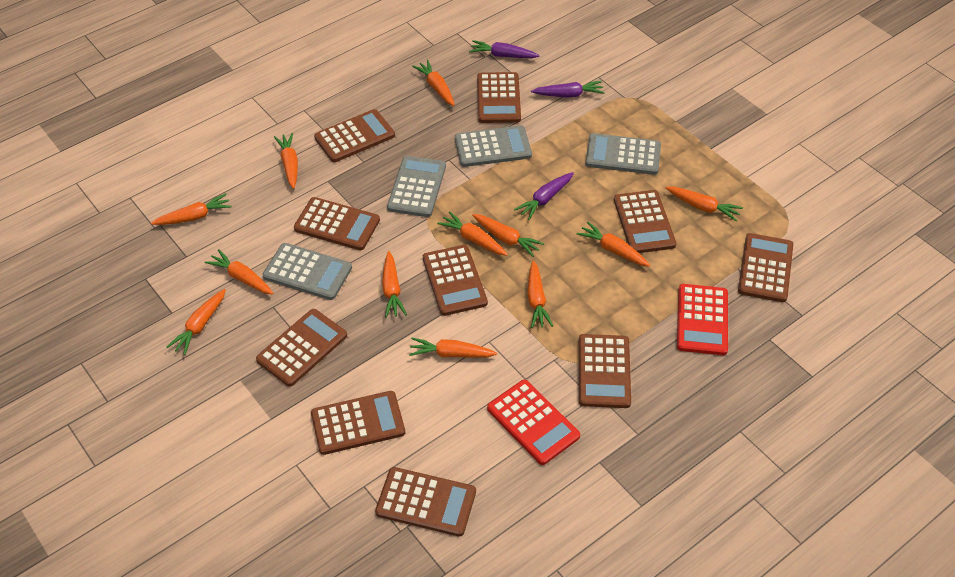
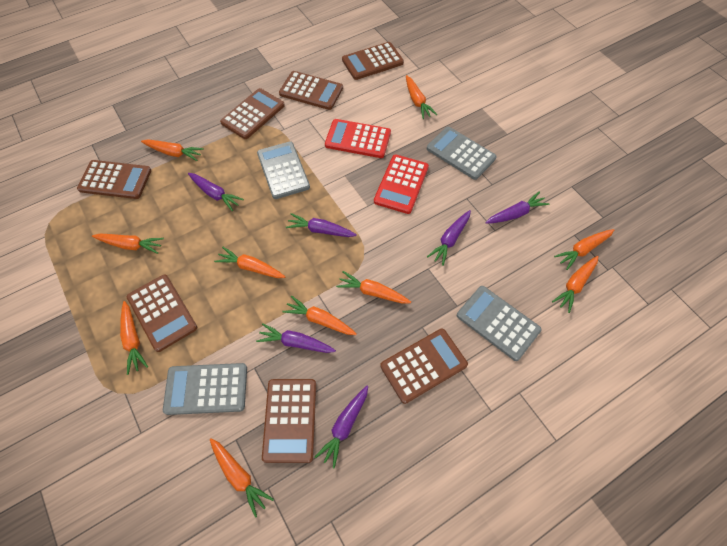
brown calculator: 10 -> 7
orange carrot: 12 -> 10
purple carrot: 3 -> 6

